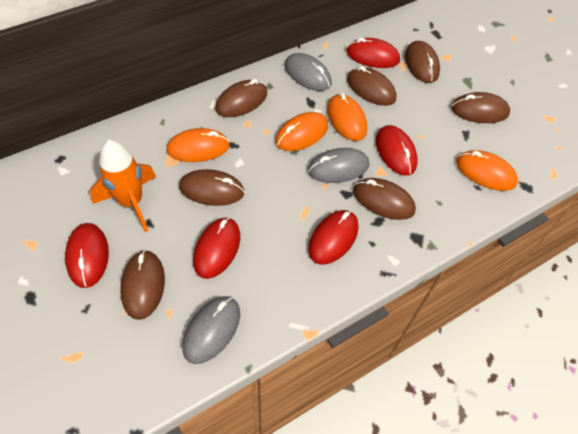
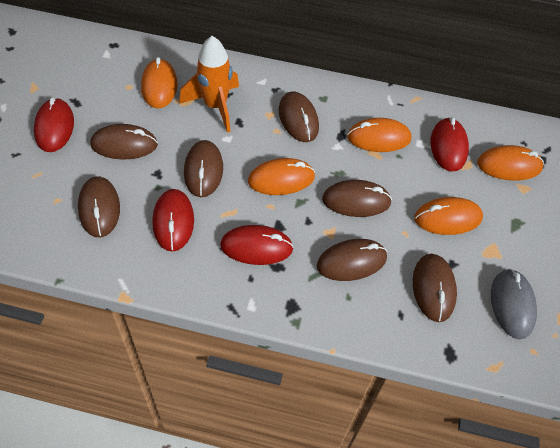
grey mouse: 3 -> 1
orange mouse: 4 -> 5
red mouse: 5 -> 4

